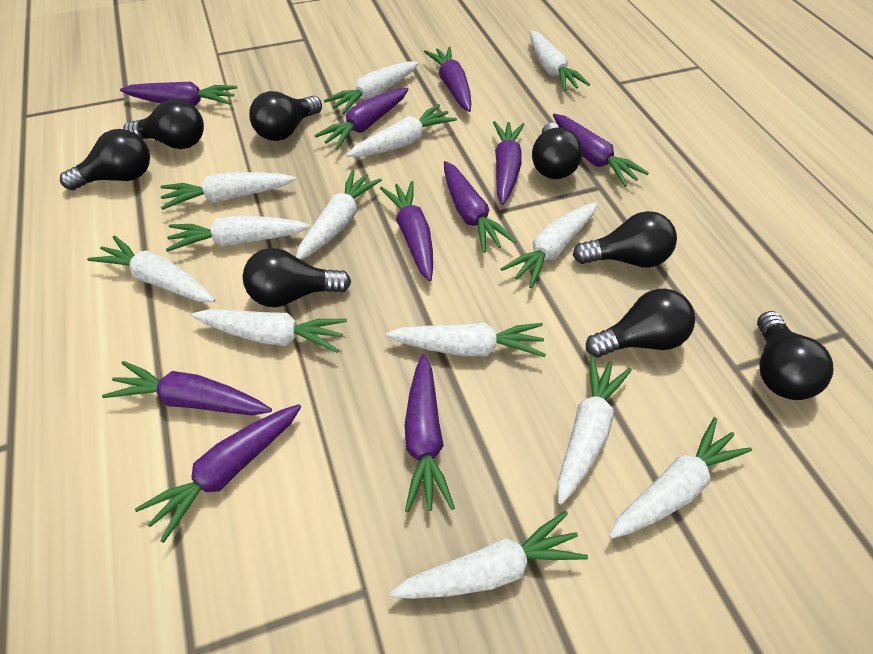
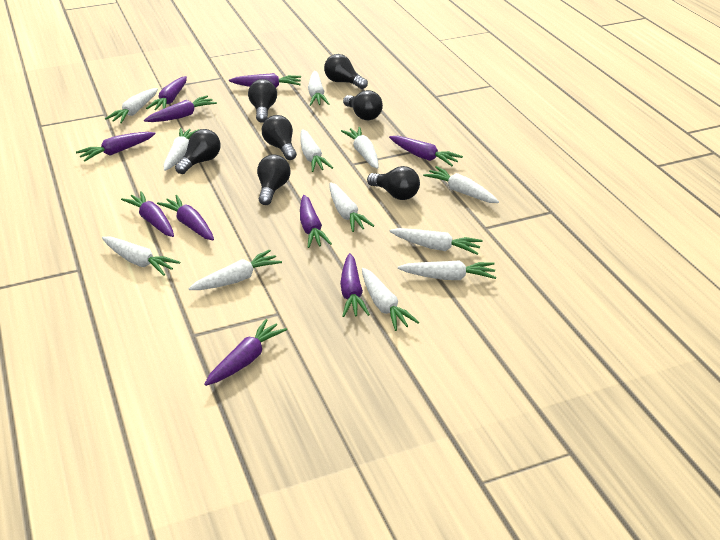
black light bulb: 8 -> 7
white carrot: 13 -> 12

